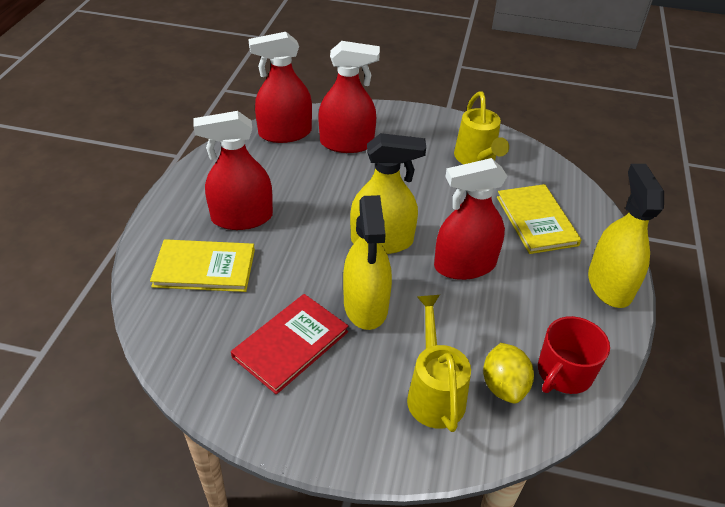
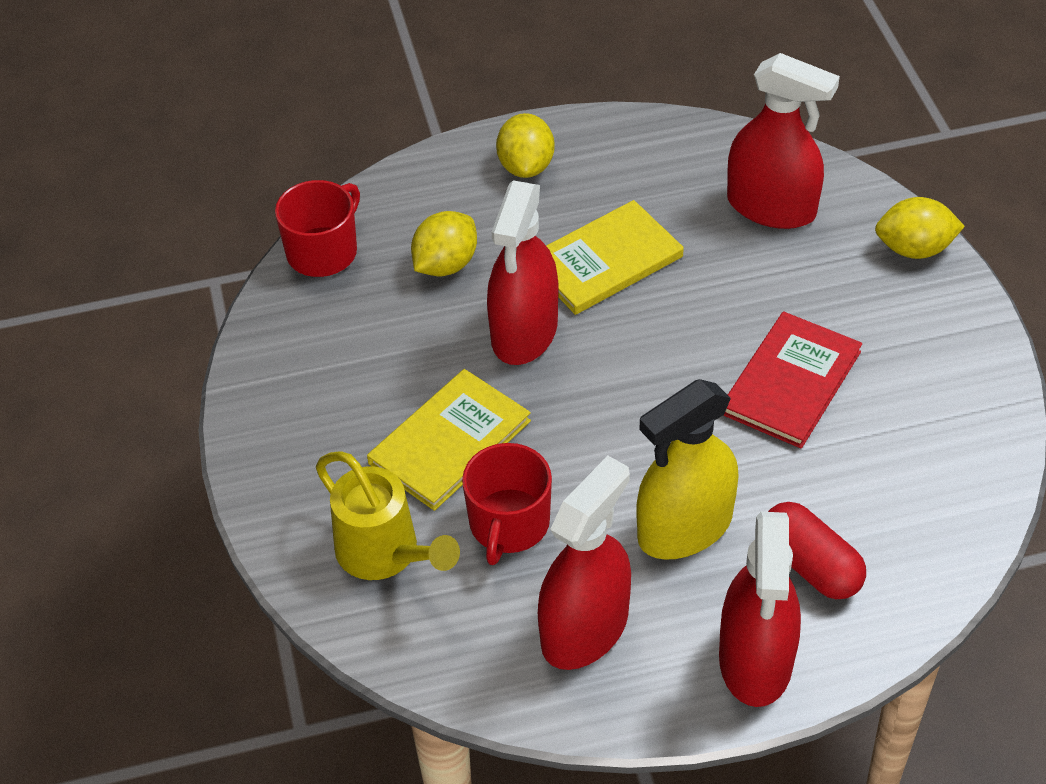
red capsule: 0 -> 1
red mug: 1 -> 2
yellow lemon: 1 -> 3
yellow spray bottle: 3 -> 1
yellow watering can: 2 -> 1

